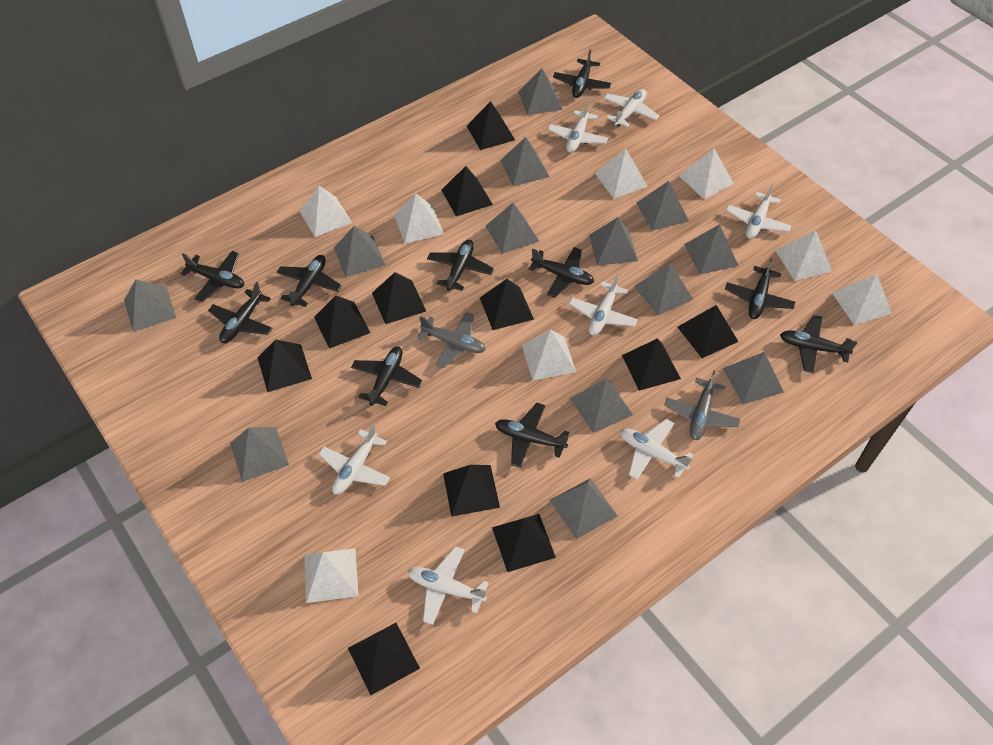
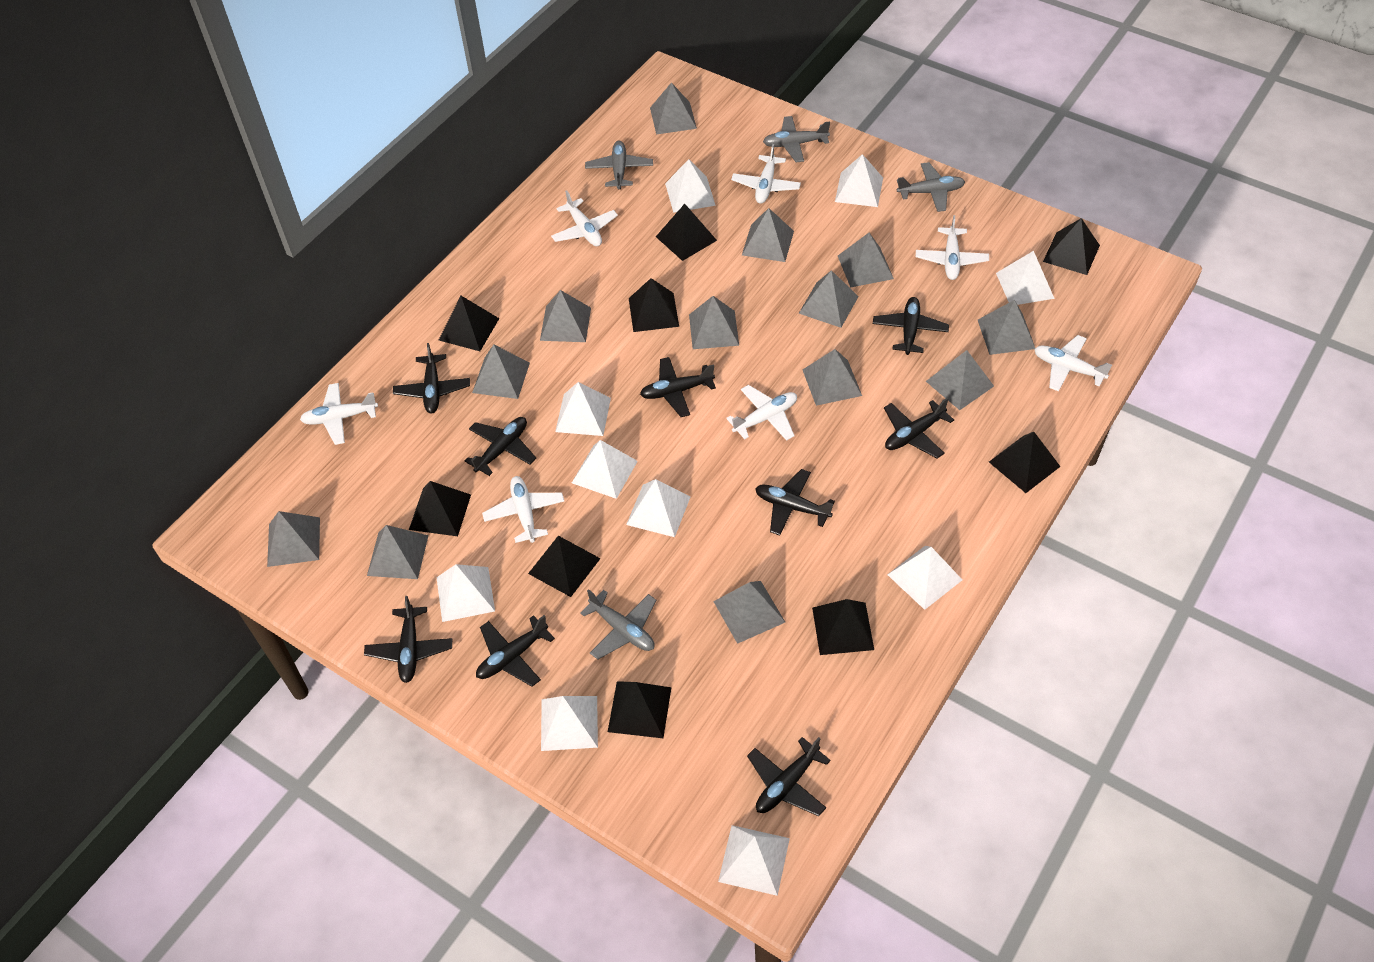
black plane: 10 -> 9
black pyramid: 11 -> 9
grey plane: 2 -> 4
white pyramid: 8 -> 10

